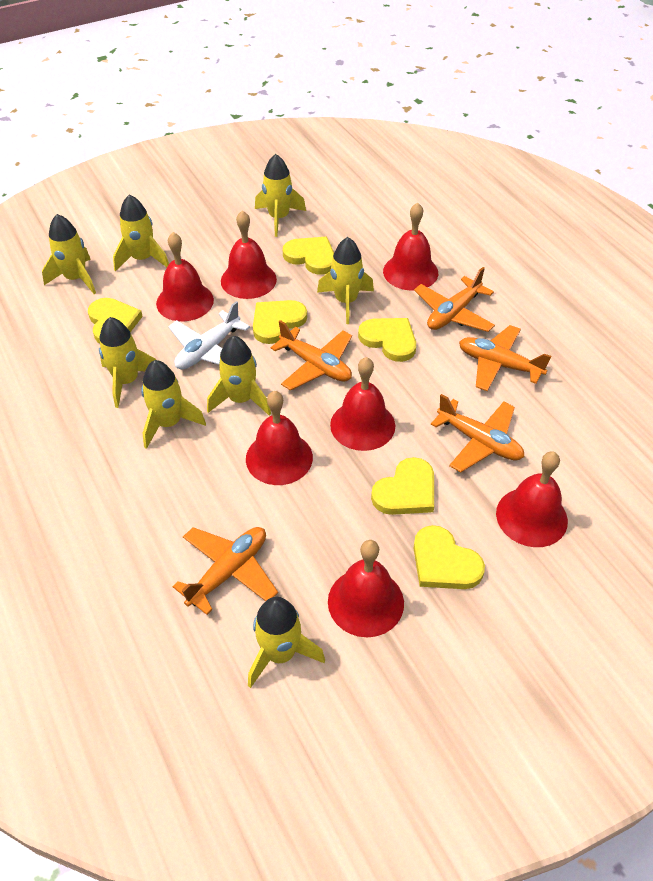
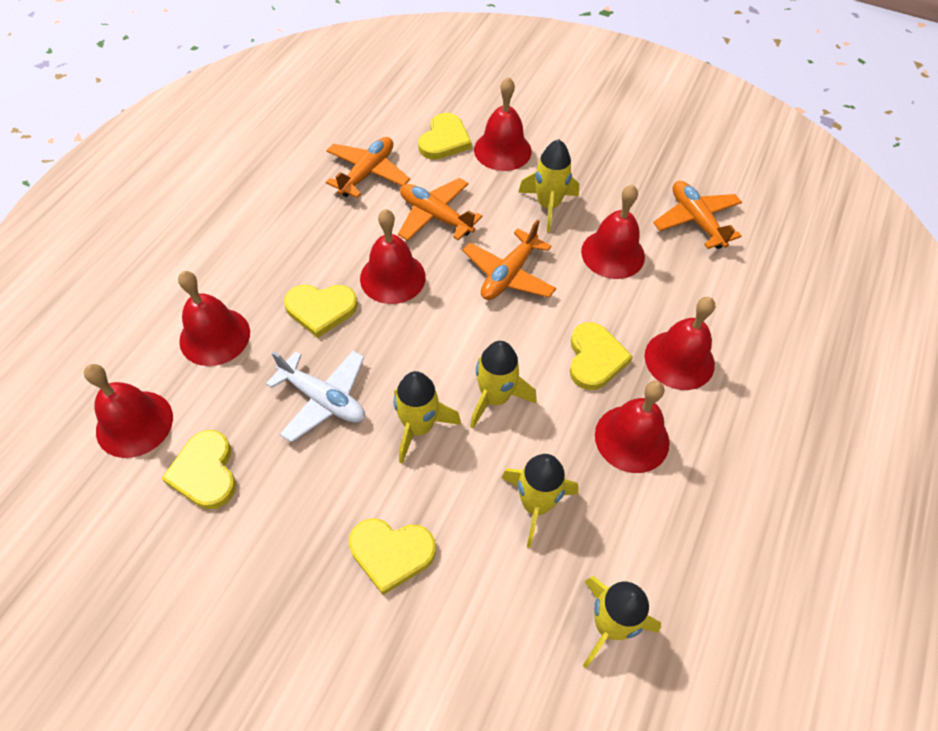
orange plane: 5 -> 4
yellow heart: 6 -> 5
yellow rocket: 8 -> 5

